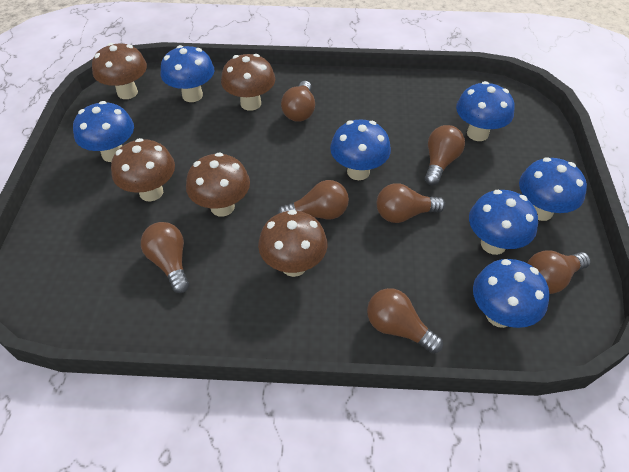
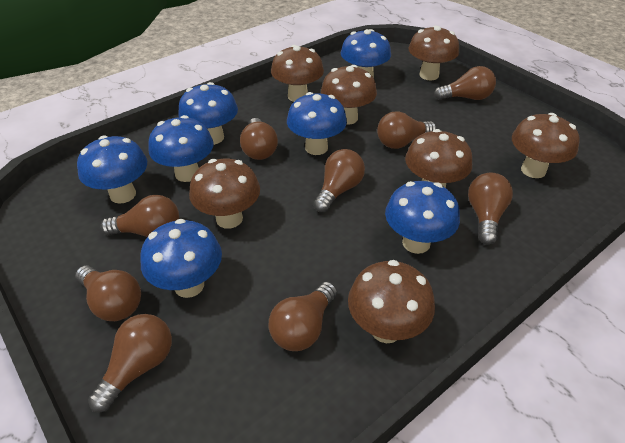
brown light bulb: 7 -> 9
brown mushroom: 5 -> 7

